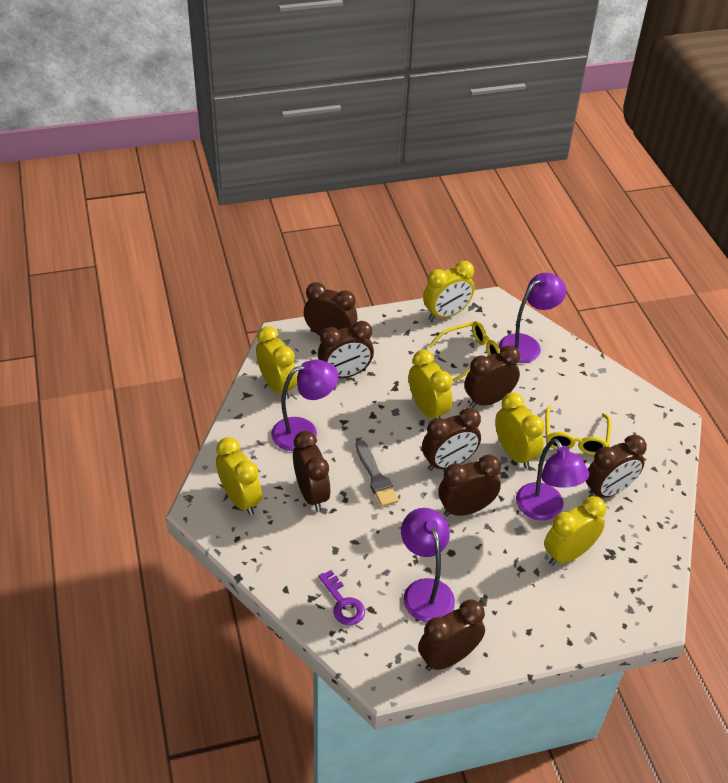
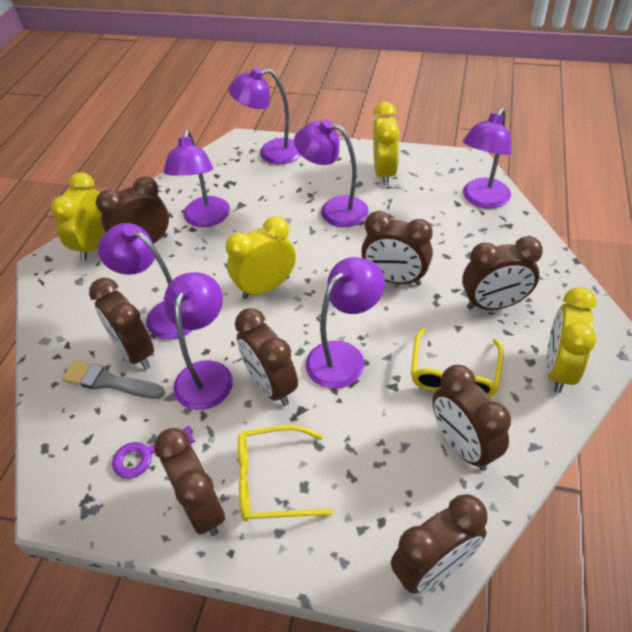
purple lamp: 4 -> 7
yellow clock: 6 -> 4

